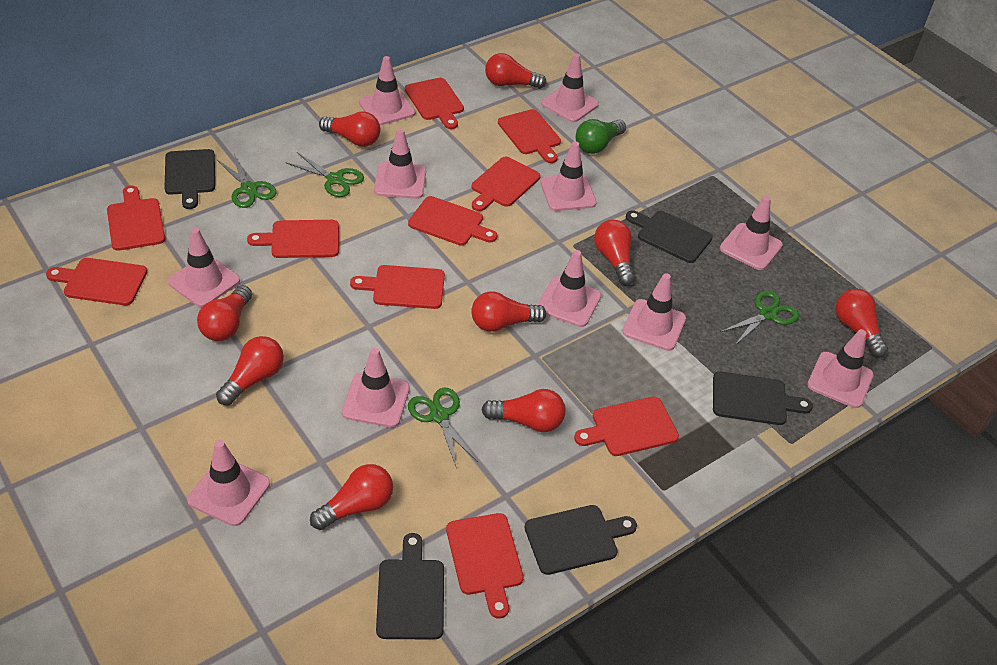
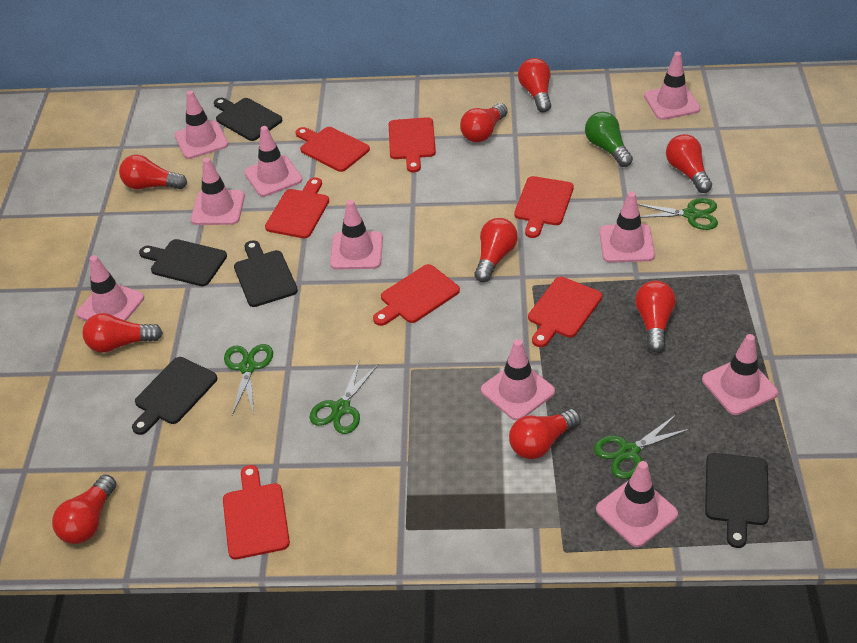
pink traffic cone: 11 -> 10
red cutting board: 10 -> 7

